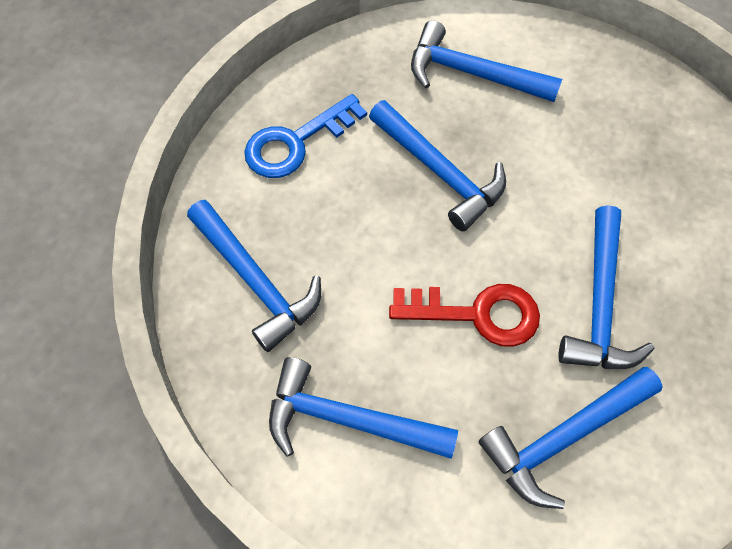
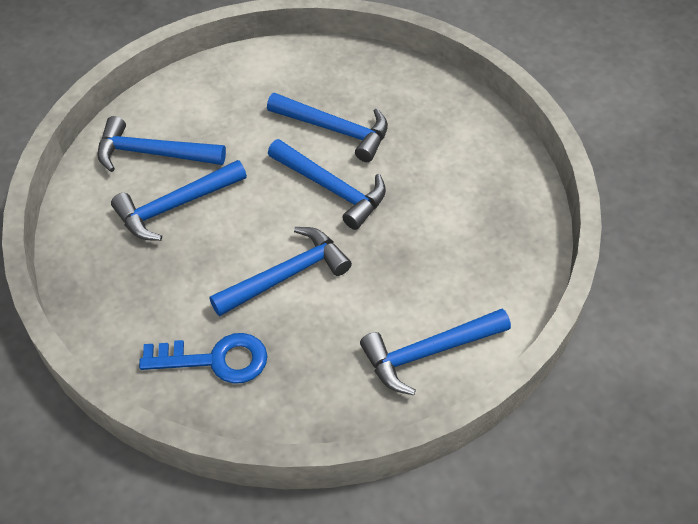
red key: 1 -> 0

